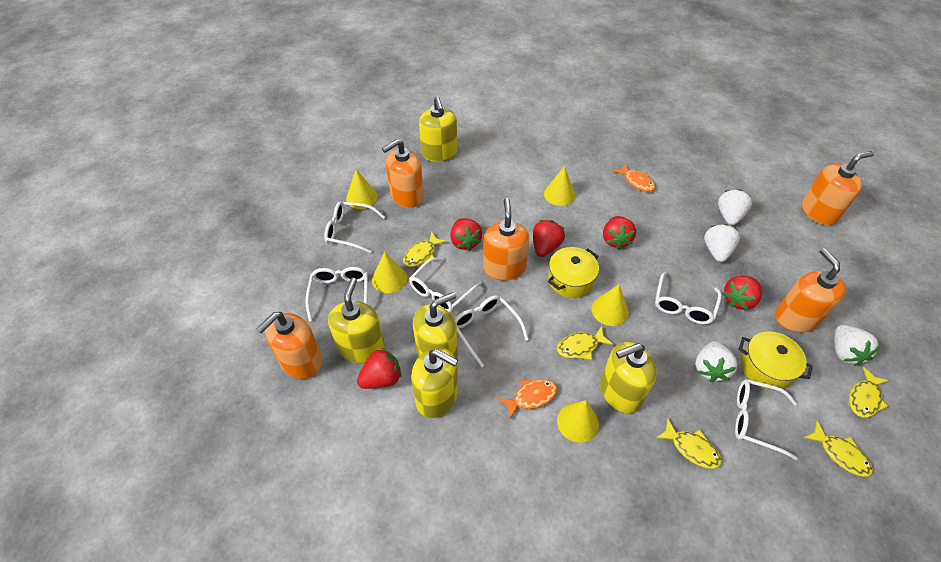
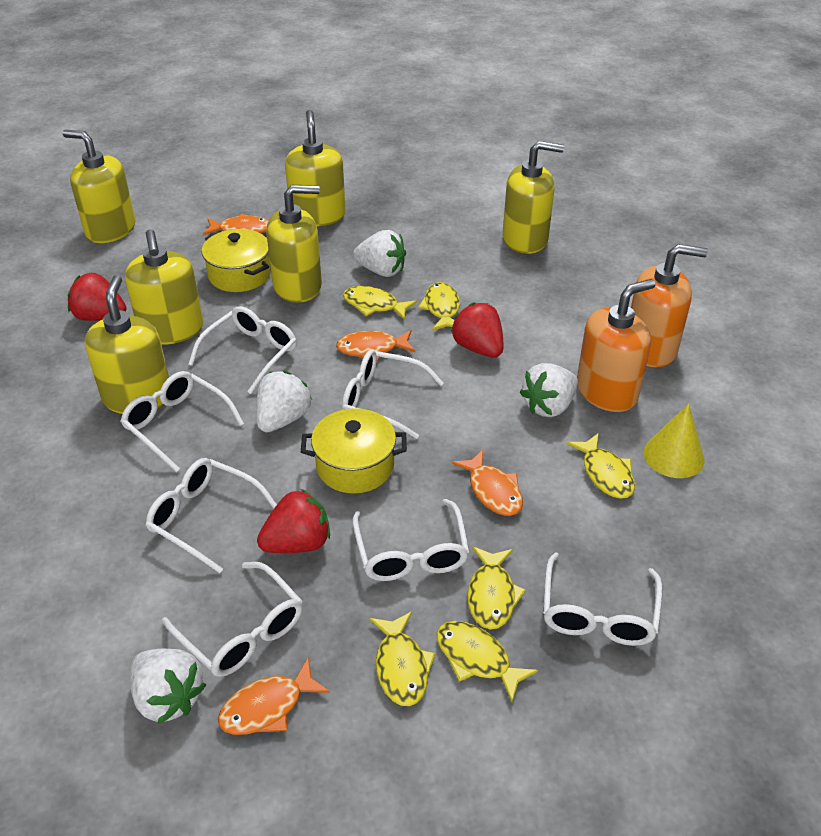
orange fish: 2 -> 4
orange soap dispenser: 5 -> 2
red strawberry: 5 -> 3
white glasses: 6 -> 7
yellow cone: 5 -> 1
yellow fish: 5 -> 6
yellow soap dispenser: 5 -> 6

